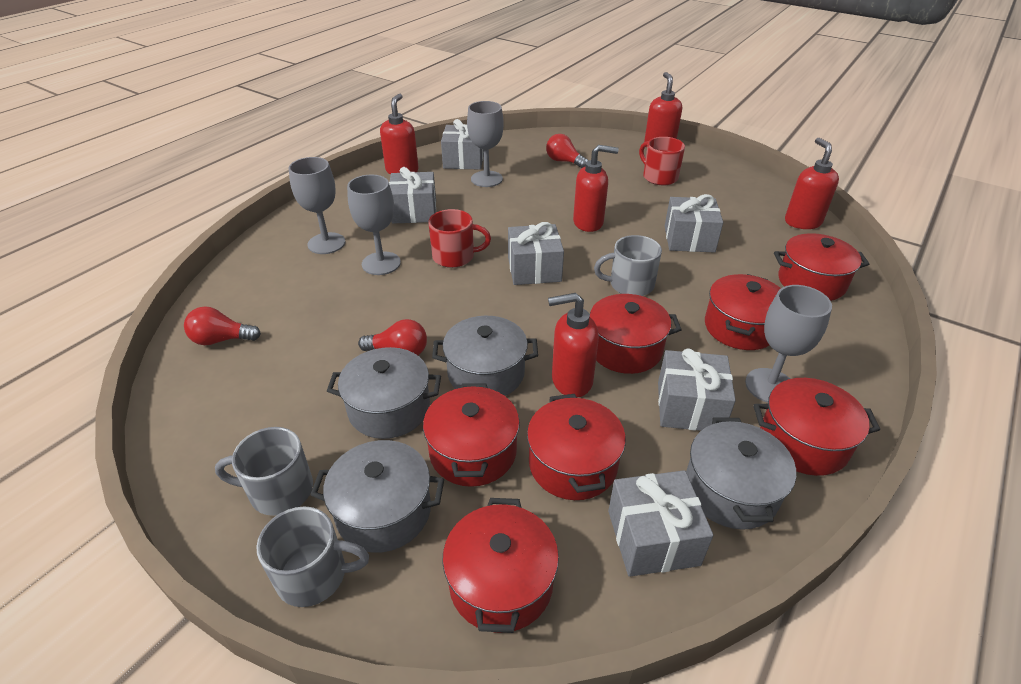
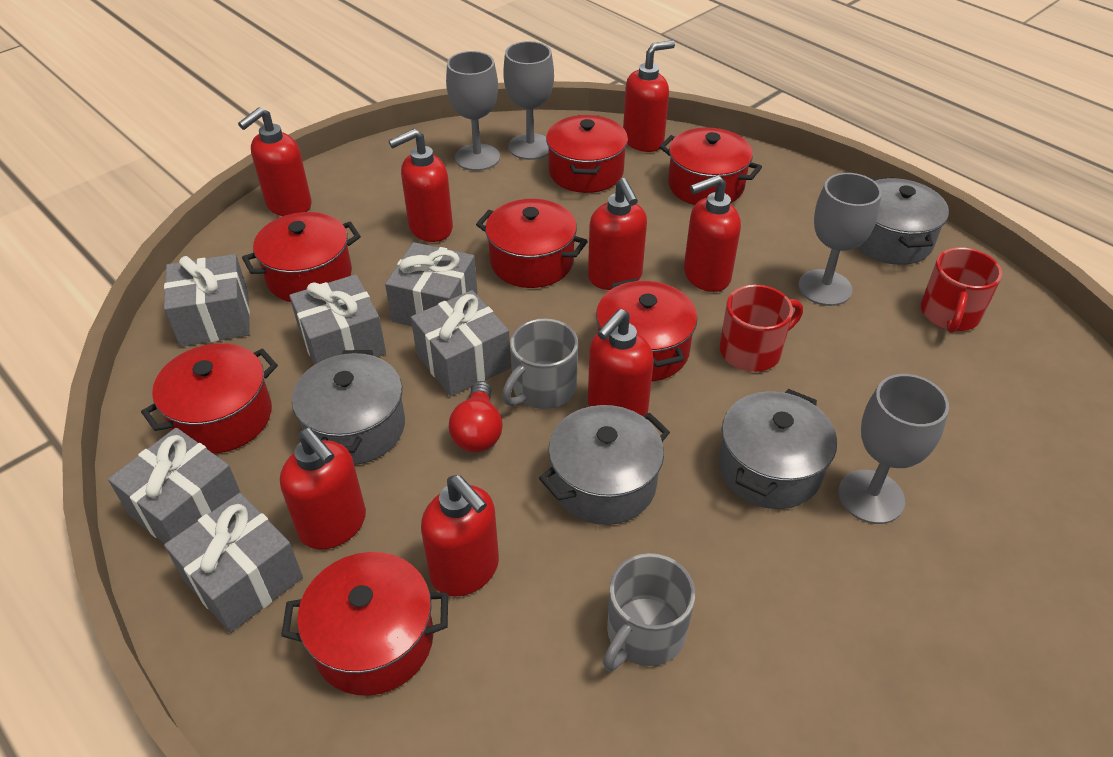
grey mug: 3 -> 2
red light bulb: 3 -> 1
red soap dispenser: 5 -> 8

